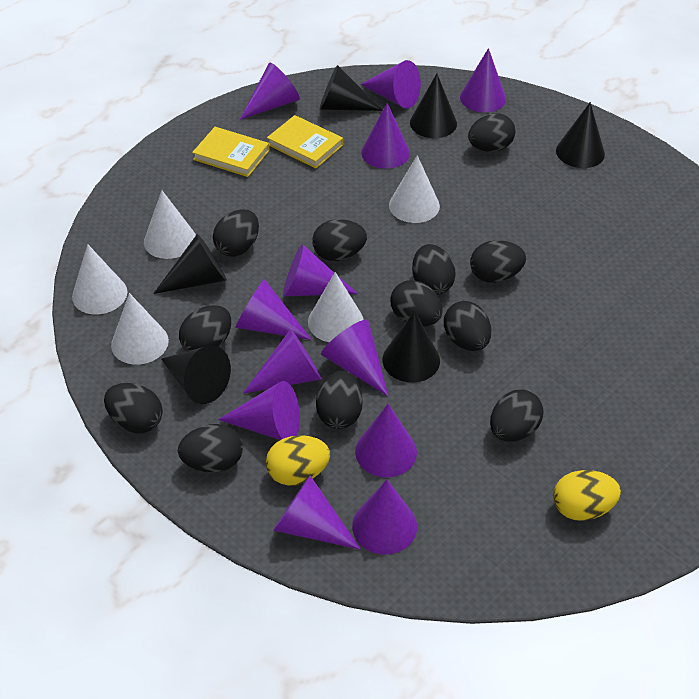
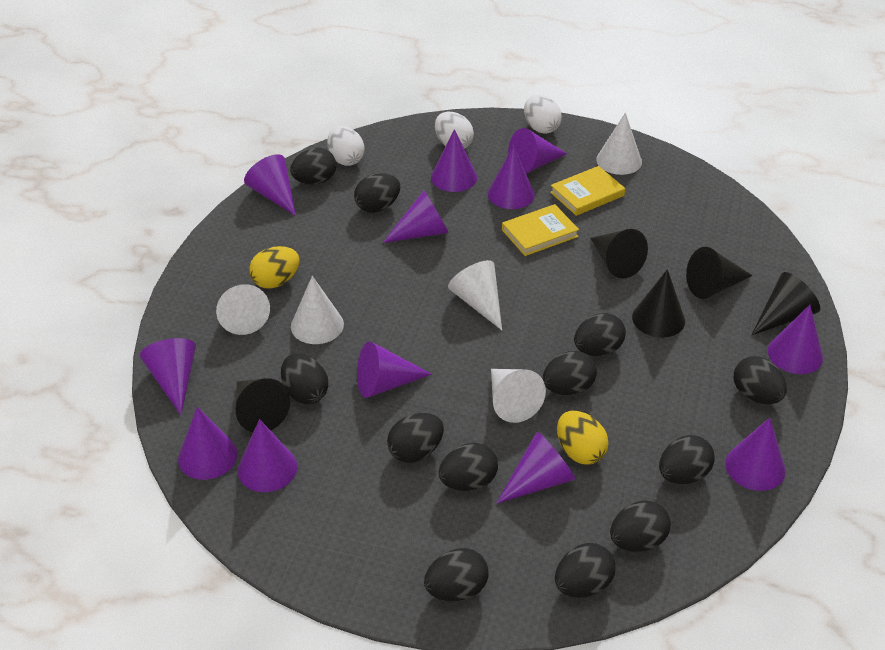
black cone: 6 -> 5
white egg: 0 -> 3

